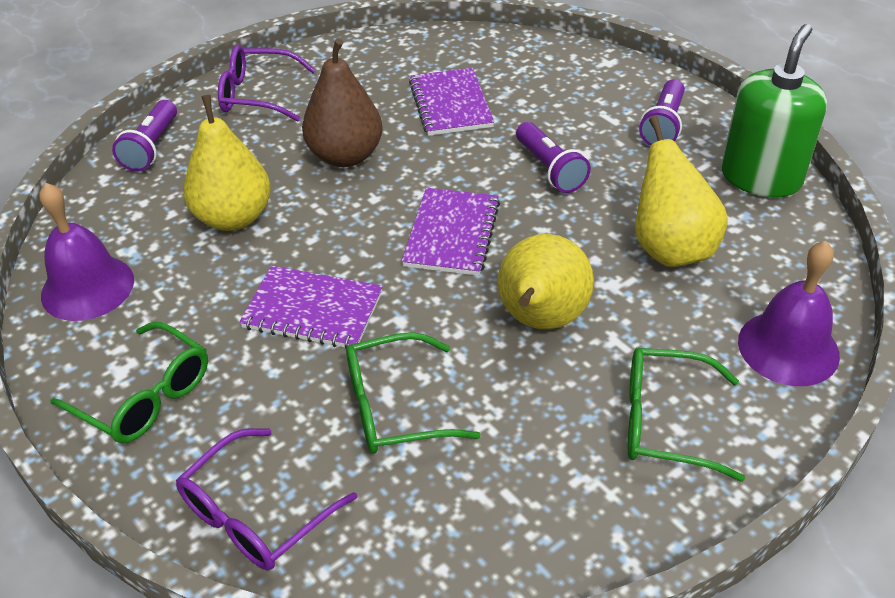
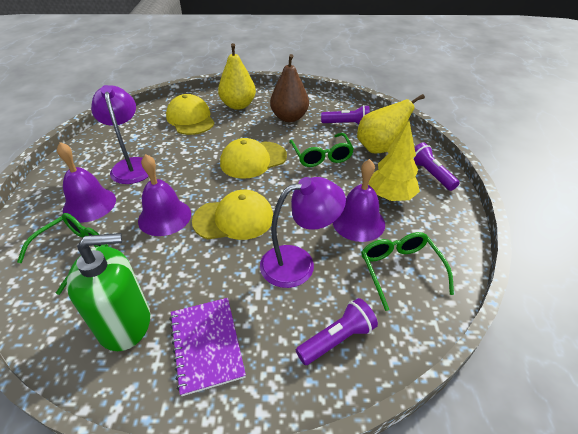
purple bell: 2 -> 3
purple glasses: 2 -> 0
purple lamp: 0 -> 2
purple notebook: 3 -> 1
yellow cap: 0 -> 3
yellow pear: 3 -> 2
yellow tree: 0 -> 1

